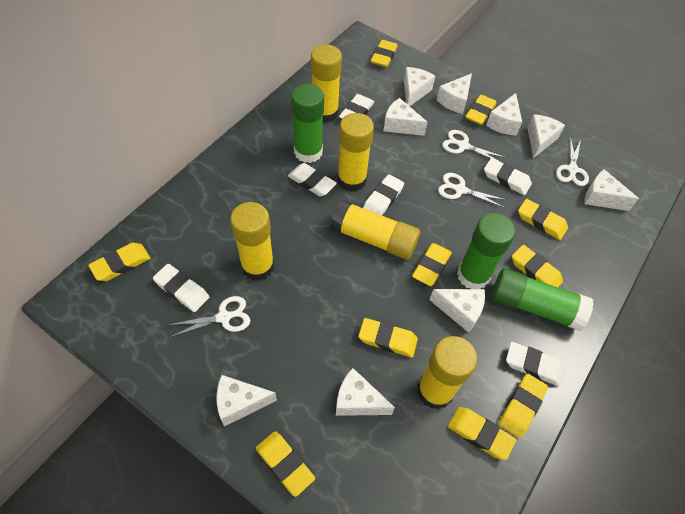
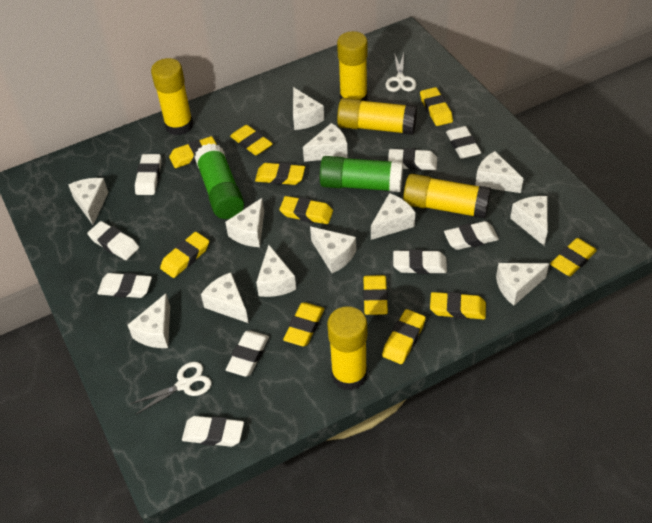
green glue stick: 3 -> 2
white cheese: 9 -> 12
white eraser: 6 -> 9
white scissors: 4 -> 2
yellow eraser: 10 -> 11

